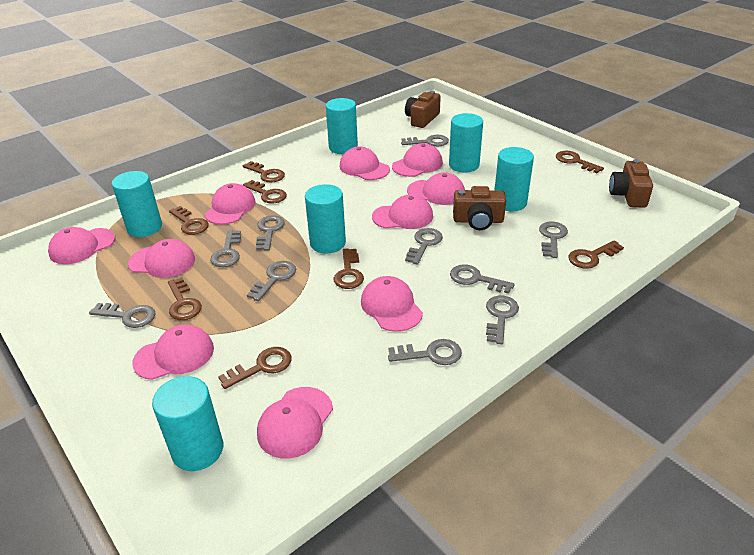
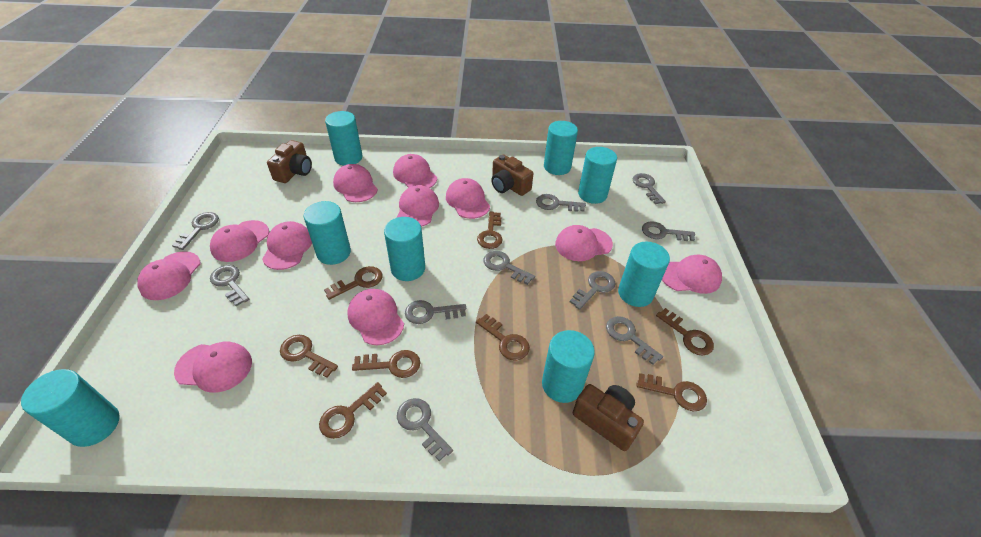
pink cap: 10 -> 11
turquoise cylinder: 6 -> 8

